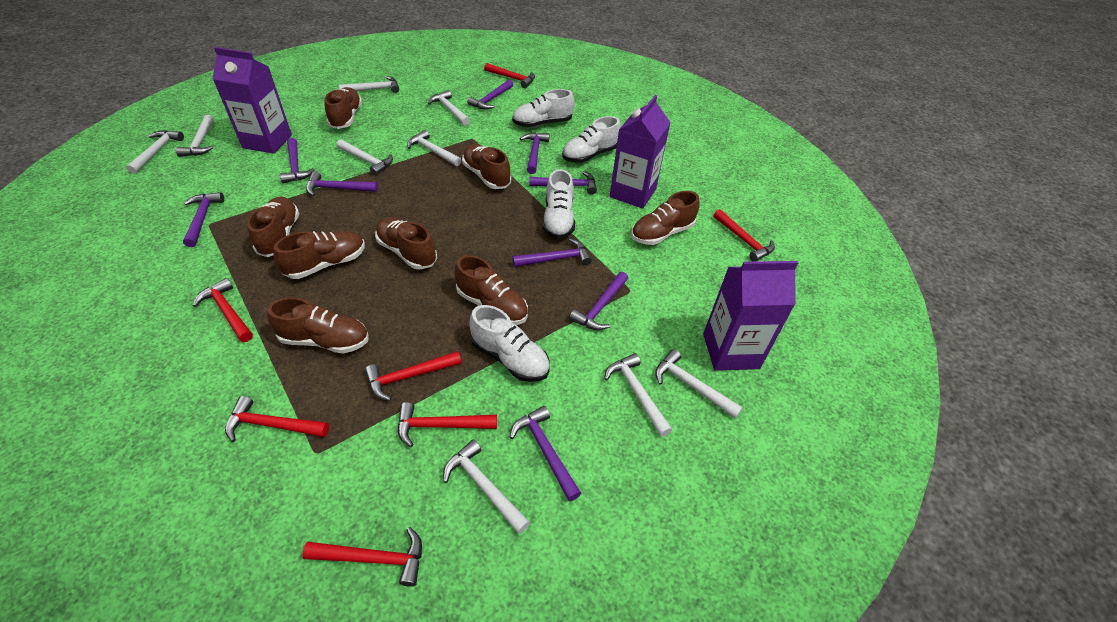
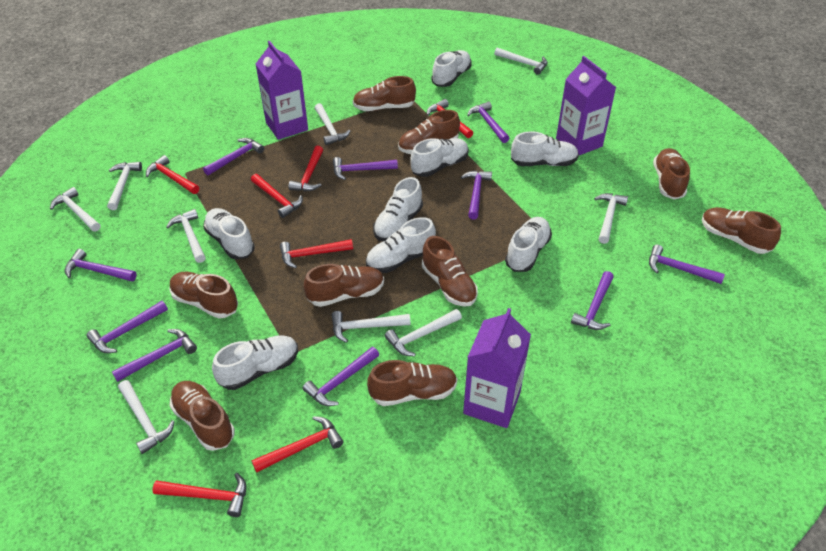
brown shoe: 8 -> 9
purple hammer: 9 -> 10
white shoe: 4 -> 8

